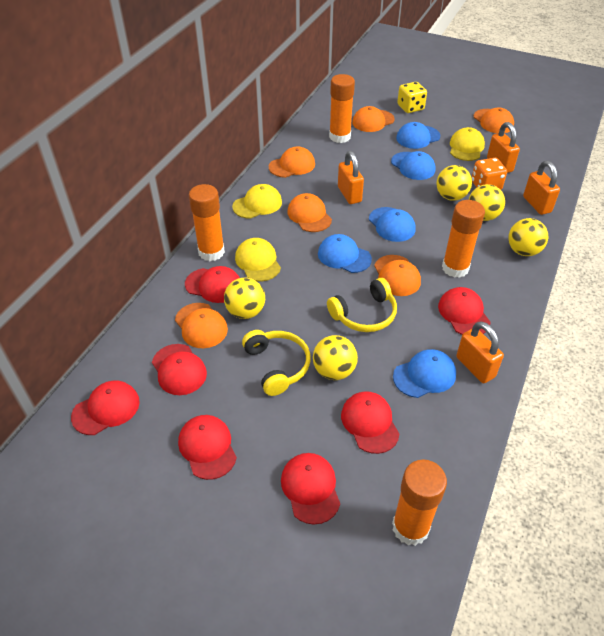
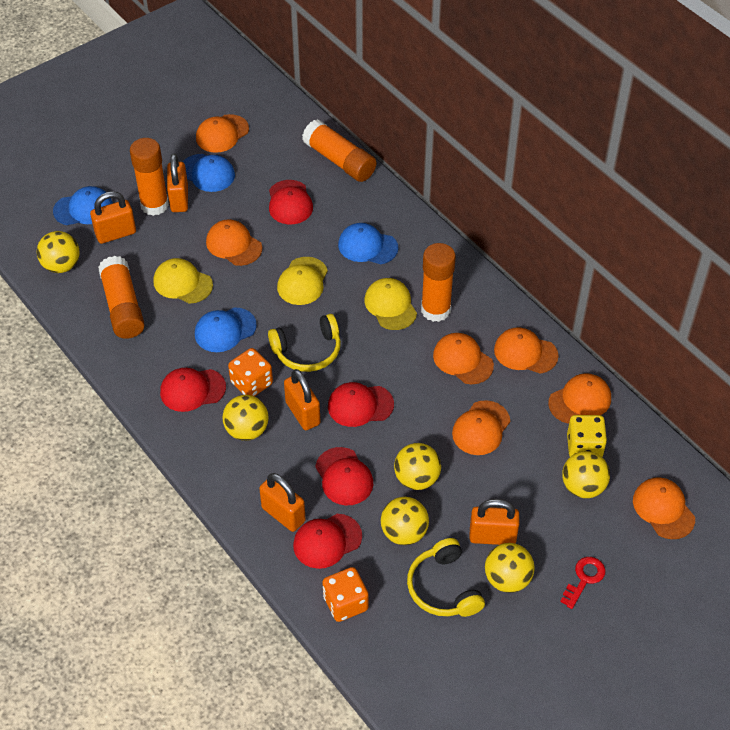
blue cap: 5 -> 4
orange cap: 6 -> 7
orange dice: 1 -> 2
orange padlock: 4 -> 5
red cap: 7 -> 5
red key: 0 -> 1
yellow ball: 5 -> 6

